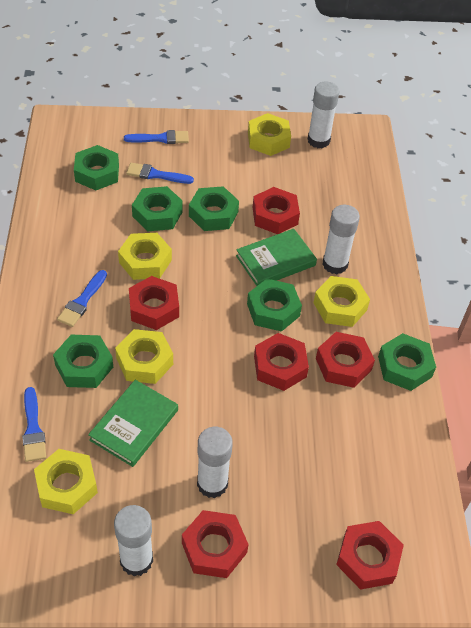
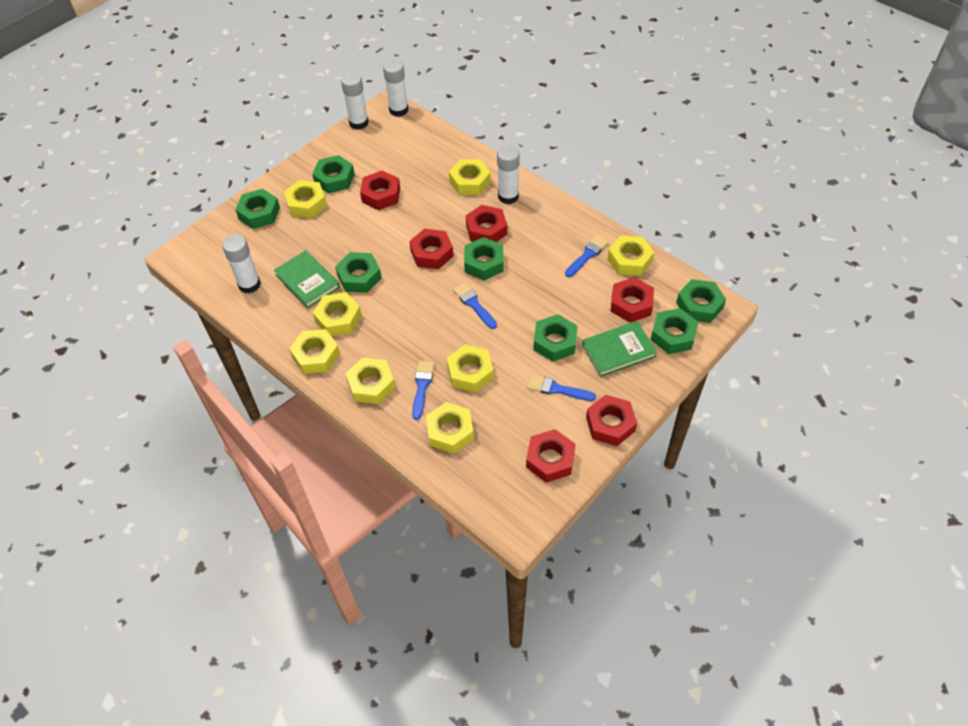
green nut: 6 -> 7
yellow nut: 5 -> 8

